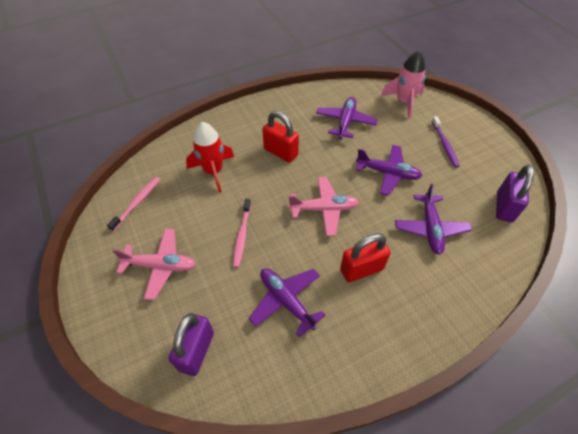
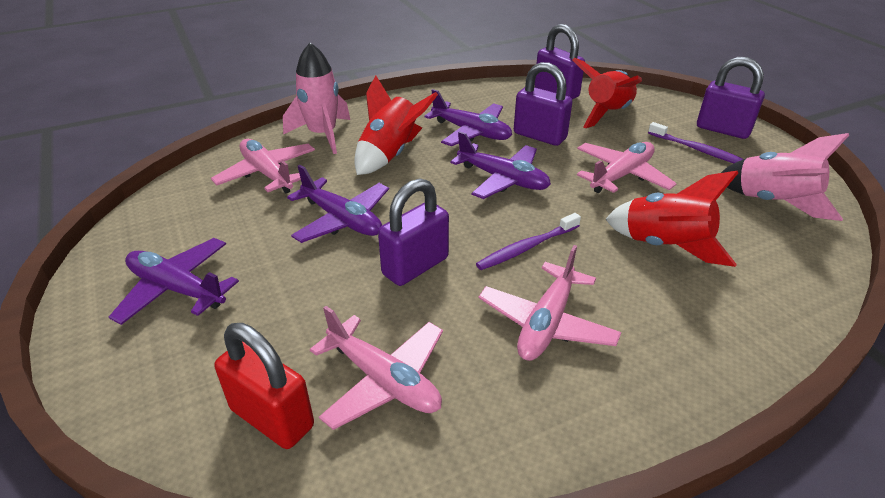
pink plane: 2 -> 4
pink rocket: 1 -> 2
pink toothbrush: 2 -> 0
purple padlock: 2 -> 4
purple toothbrush: 1 -> 2
red padlock: 2 -> 1
red rocket: 1 -> 3

